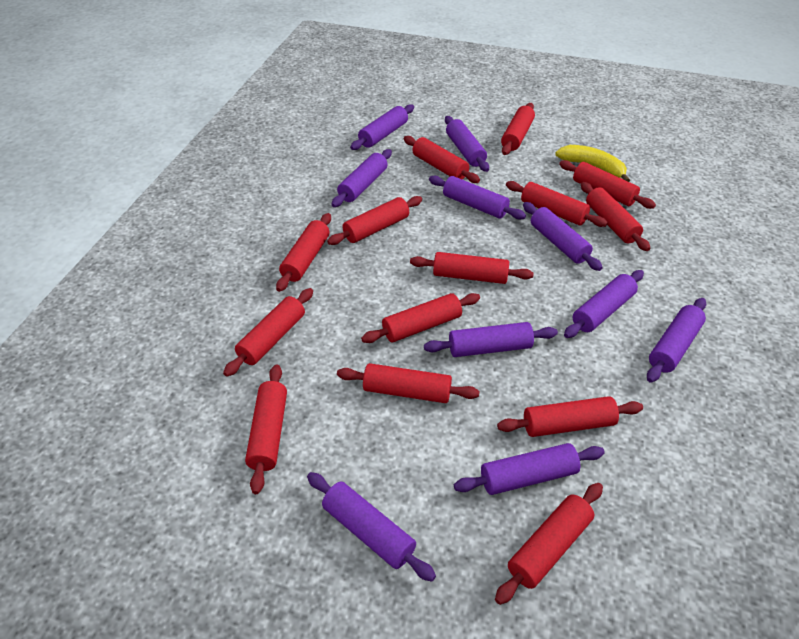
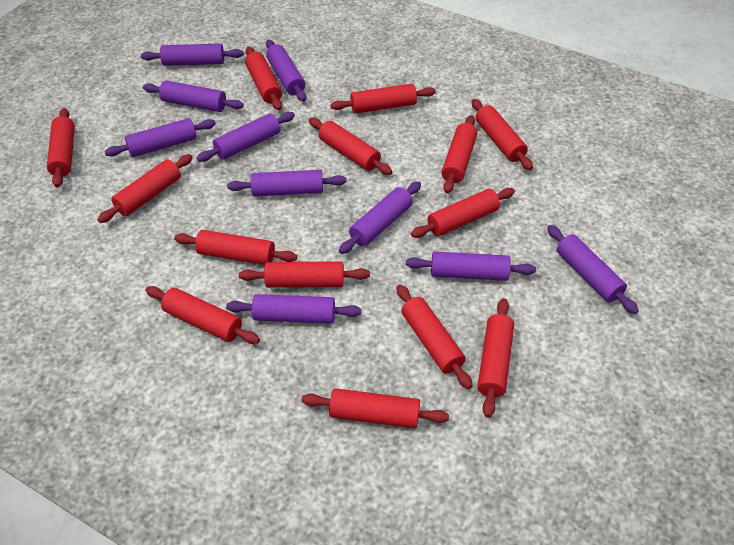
yellow banana: 1 -> 0

